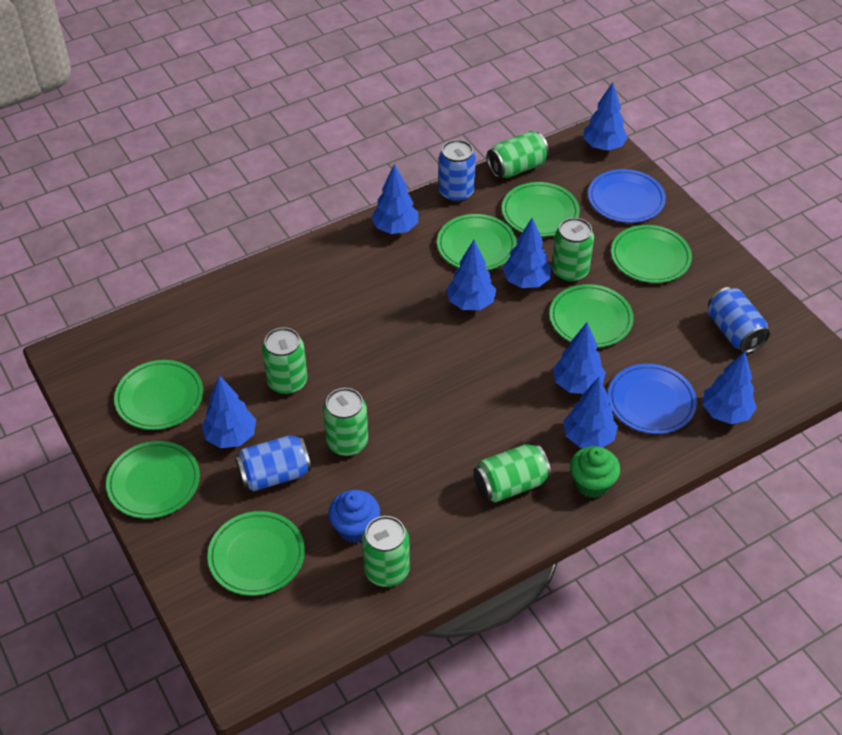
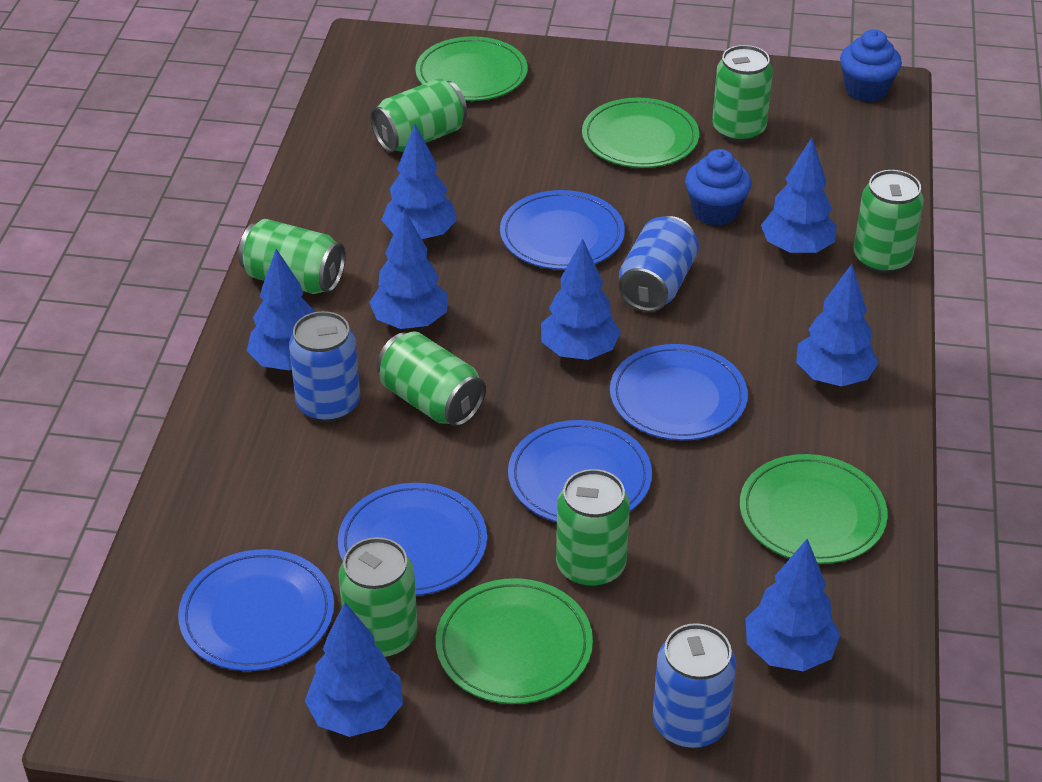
blue cupcake: 1 -> 2
blue plate: 2 -> 5
green can: 6 -> 7
green cupcake: 1 -> 0
green plate: 7 -> 4

